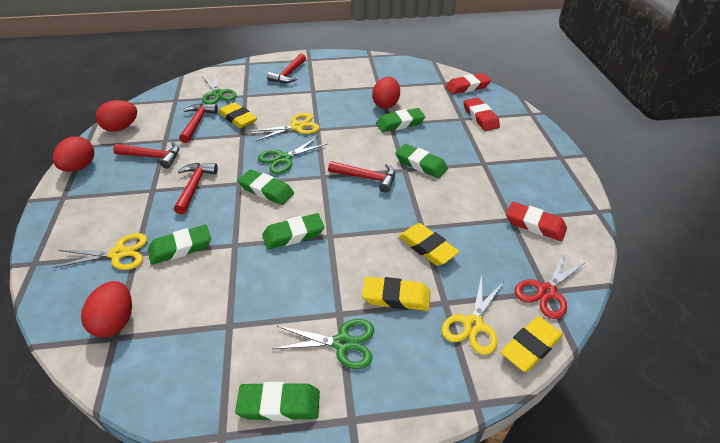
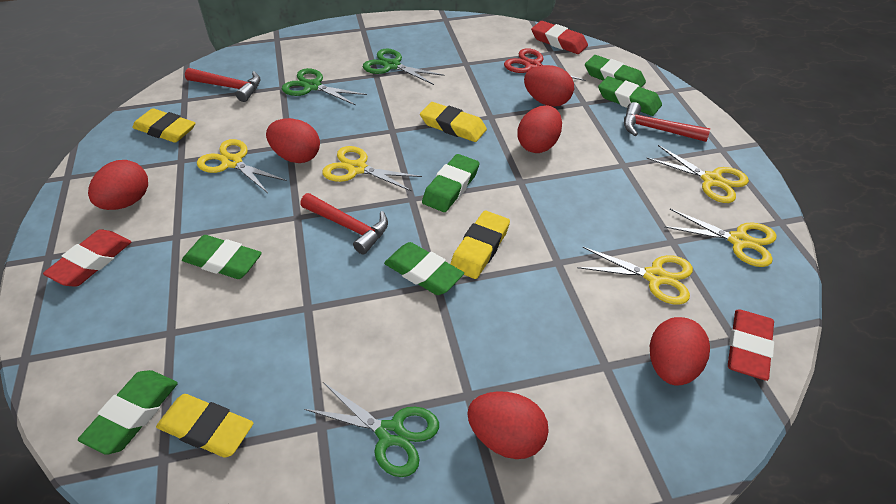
red egg: 4 -> 6
red hammer: 5 -> 3
yellow scissors: 3 -> 5

